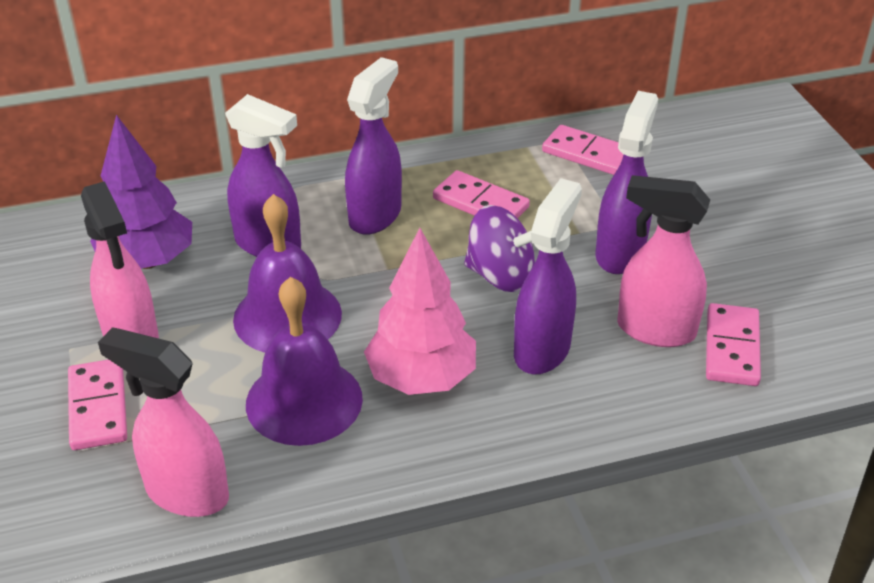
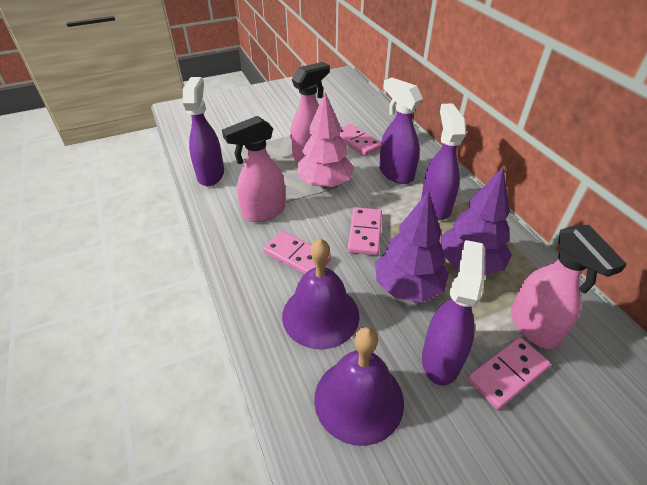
purple spinning top: 1 -> 0
purple tree: 1 -> 2

